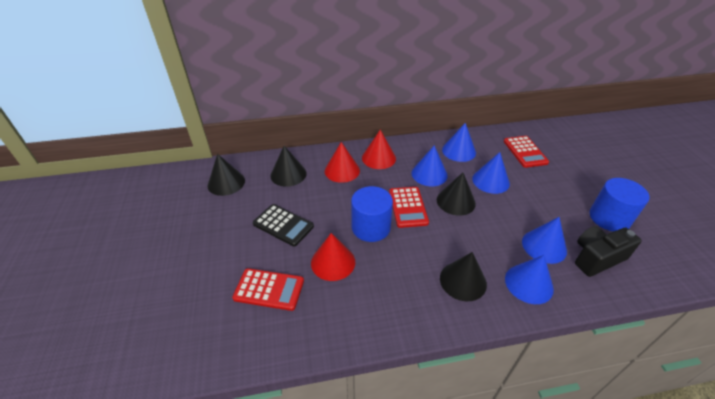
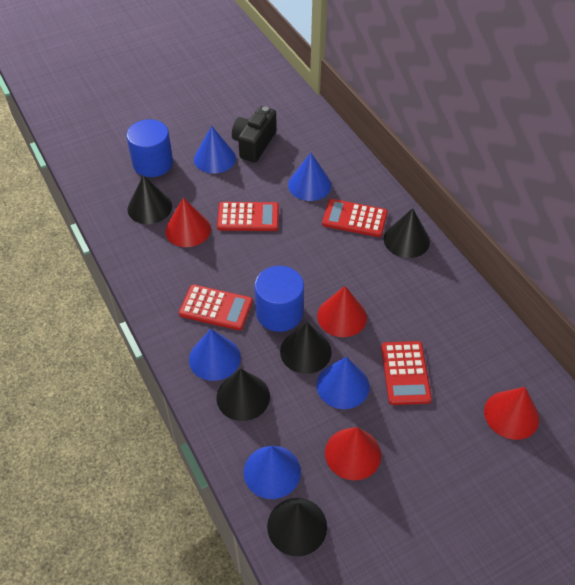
black calculator: 1 -> 0
black cone: 4 -> 5
red calculator: 3 -> 4
red cone: 3 -> 4

